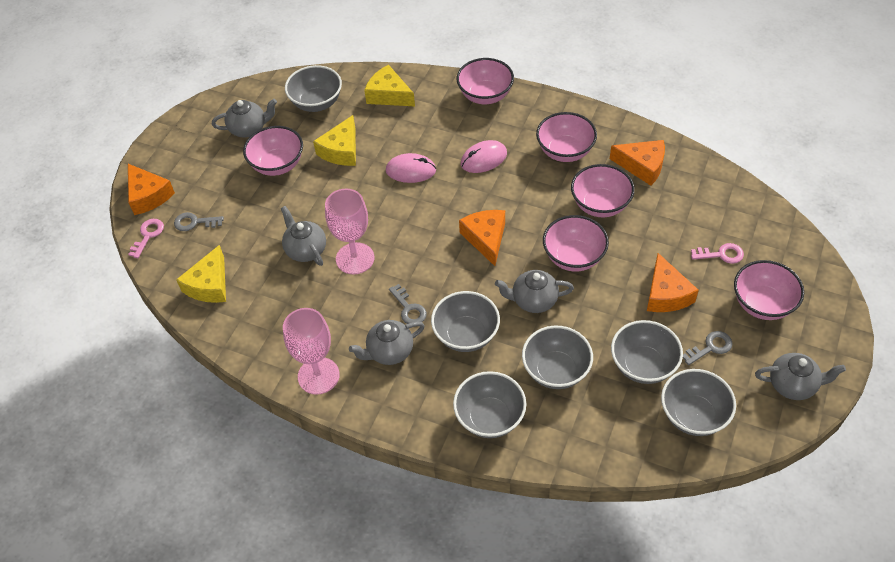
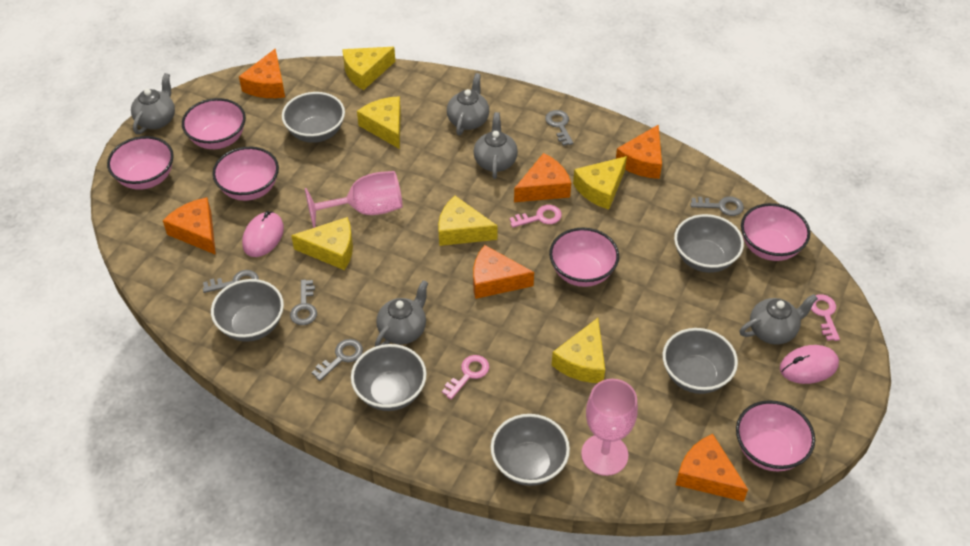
grey key: 3 -> 5
orange cheese: 4 -> 6
pink key: 2 -> 3
yellow cheese: 3 -> 6

